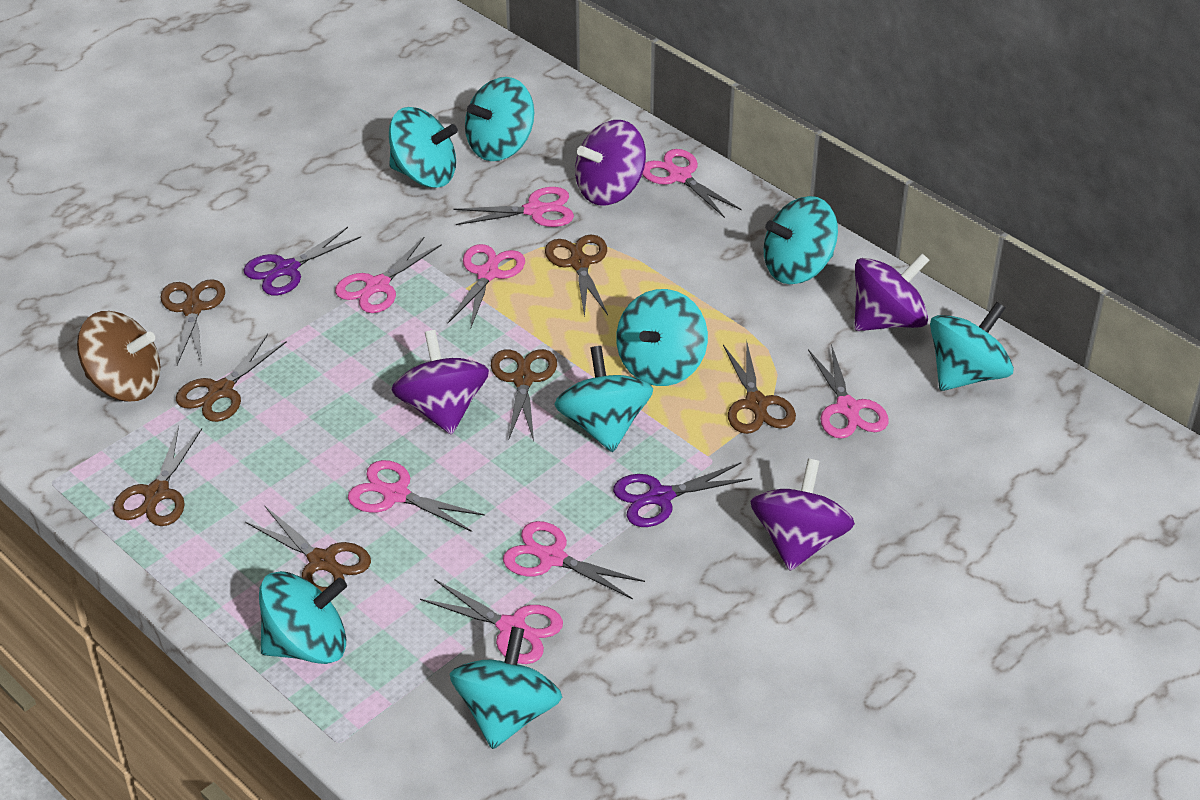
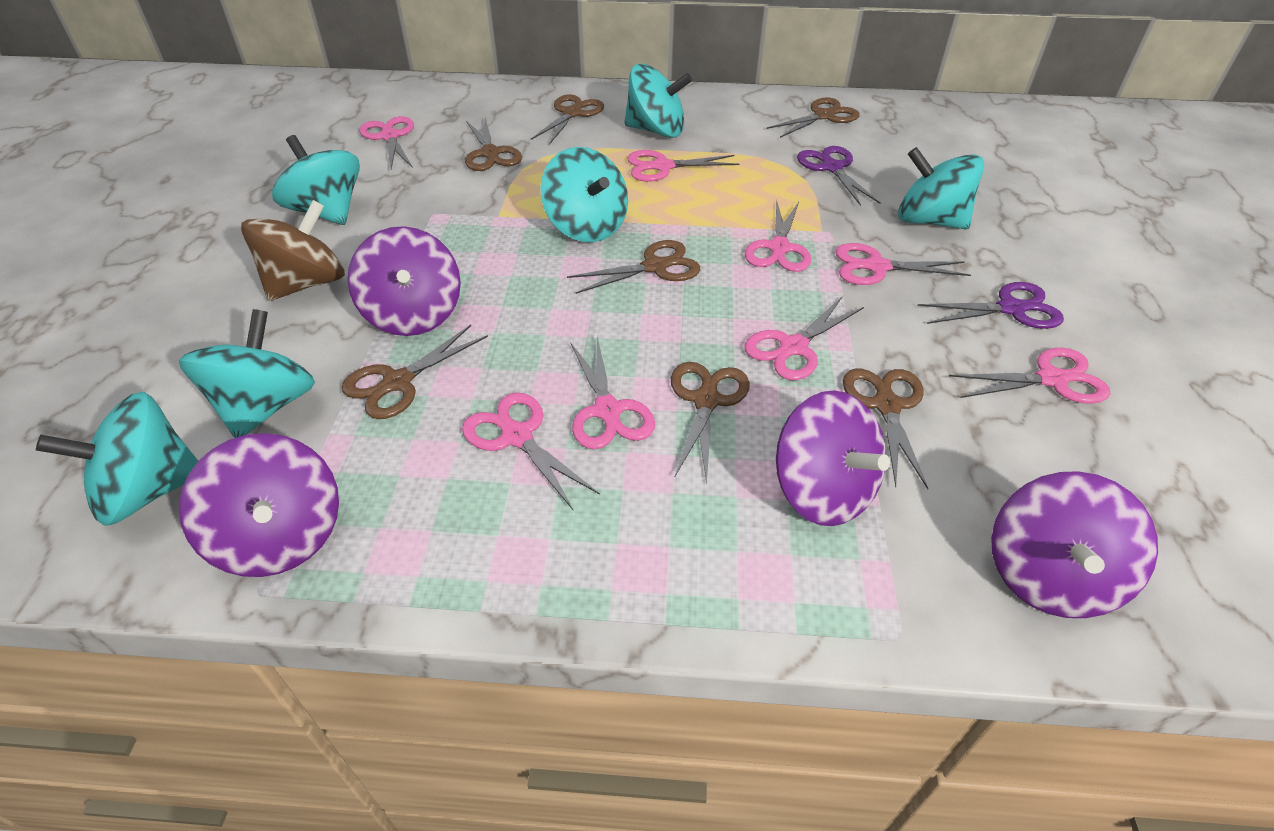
turquoise spinning top: 8 -> 6

